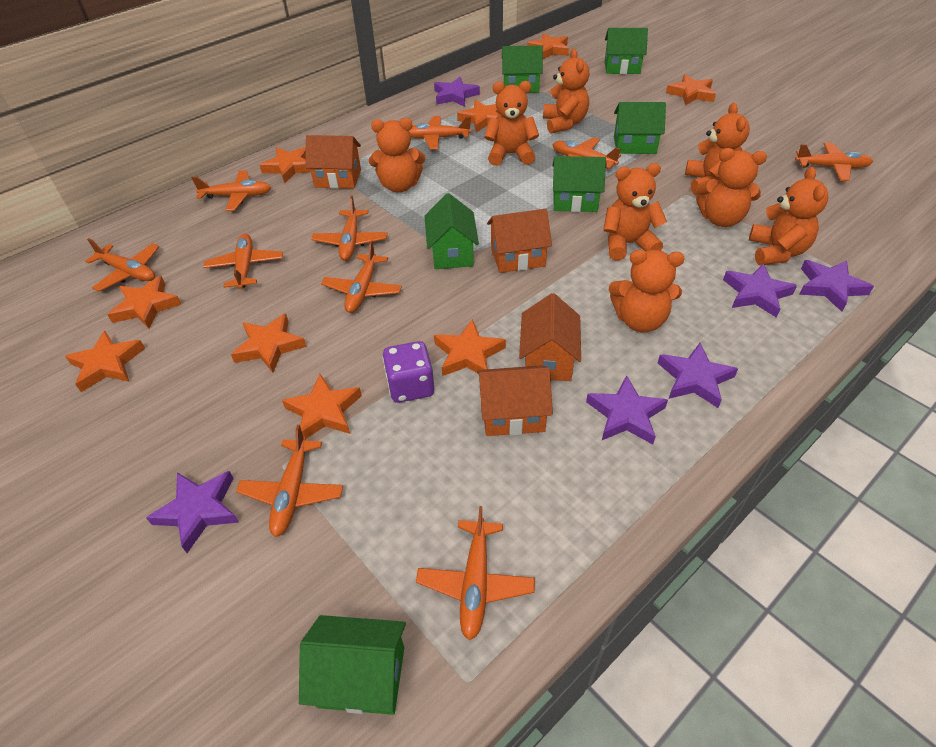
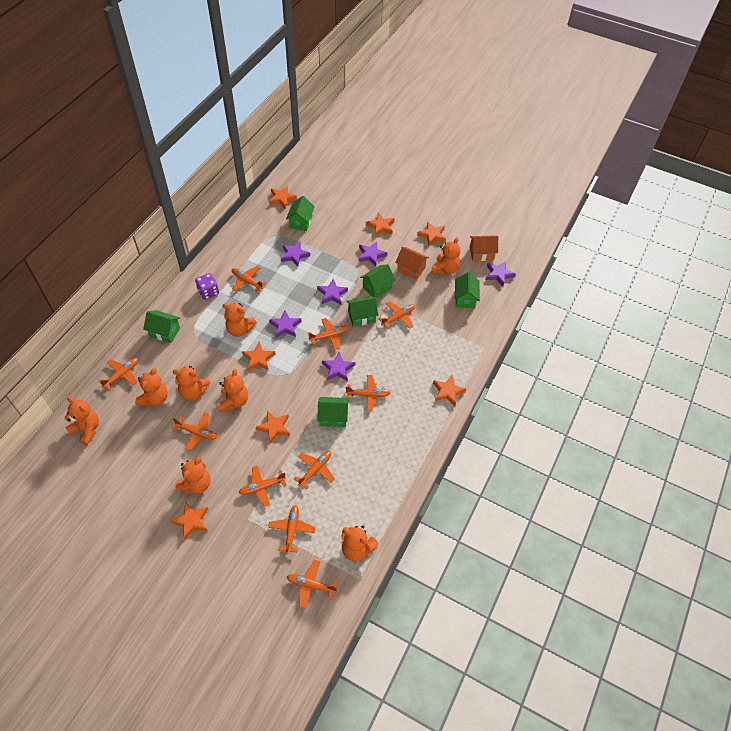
orange house: 4 -> 2
orange star: 9 -> 7

